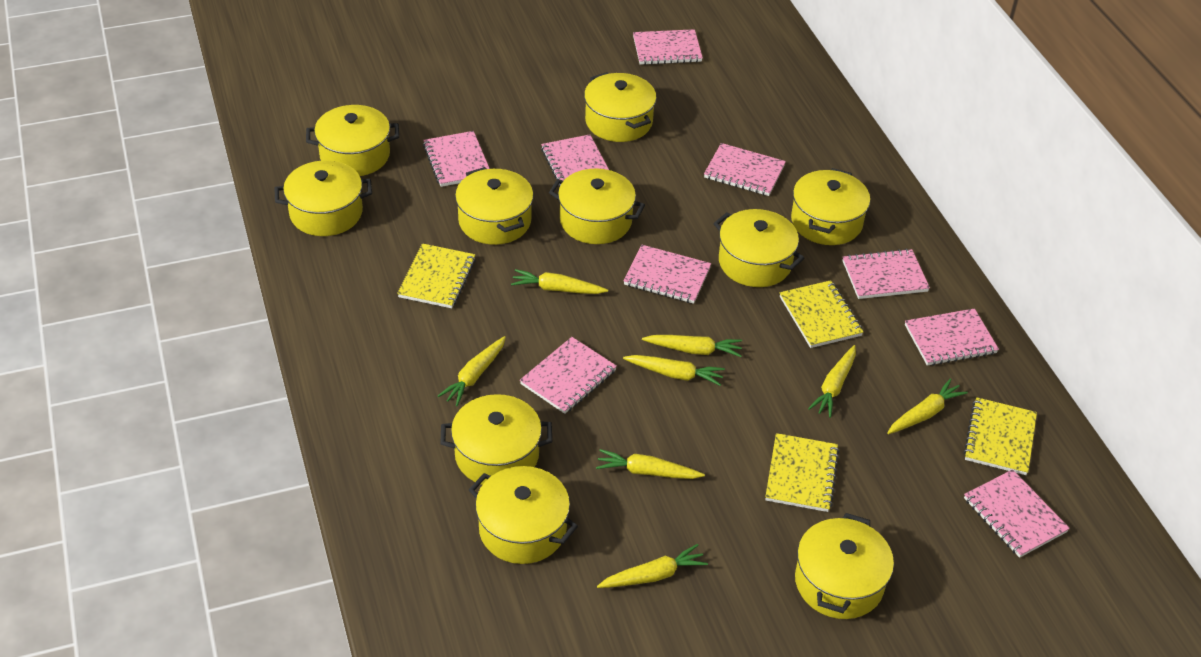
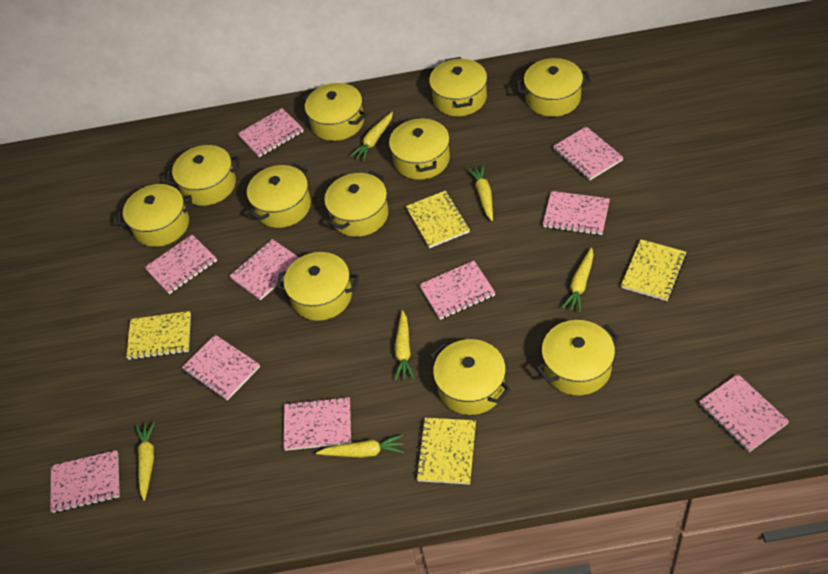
pink notebook: 9 -> 10
yellow carrot: 8 -> 6
yellow pot: 10 -> 11

